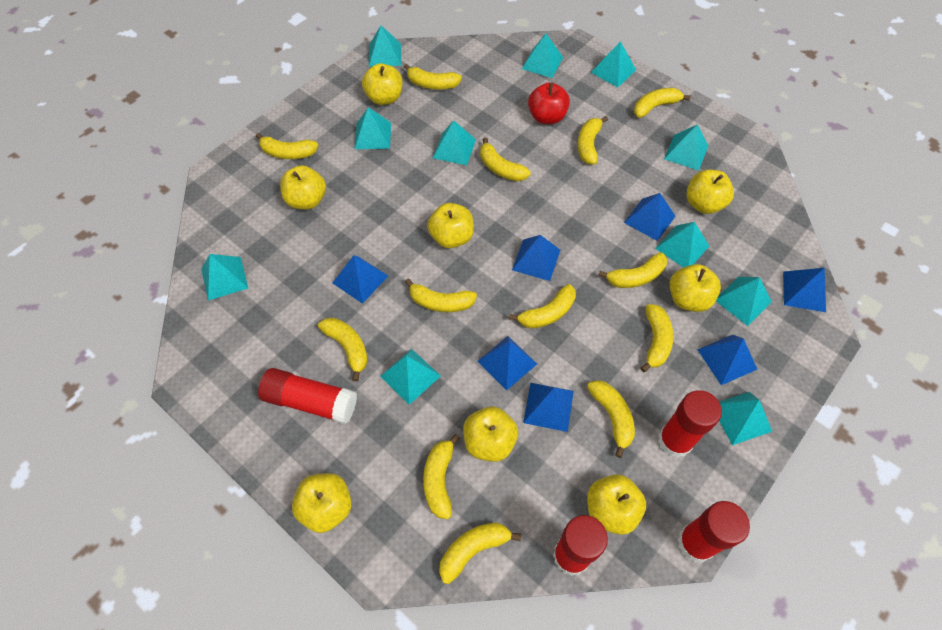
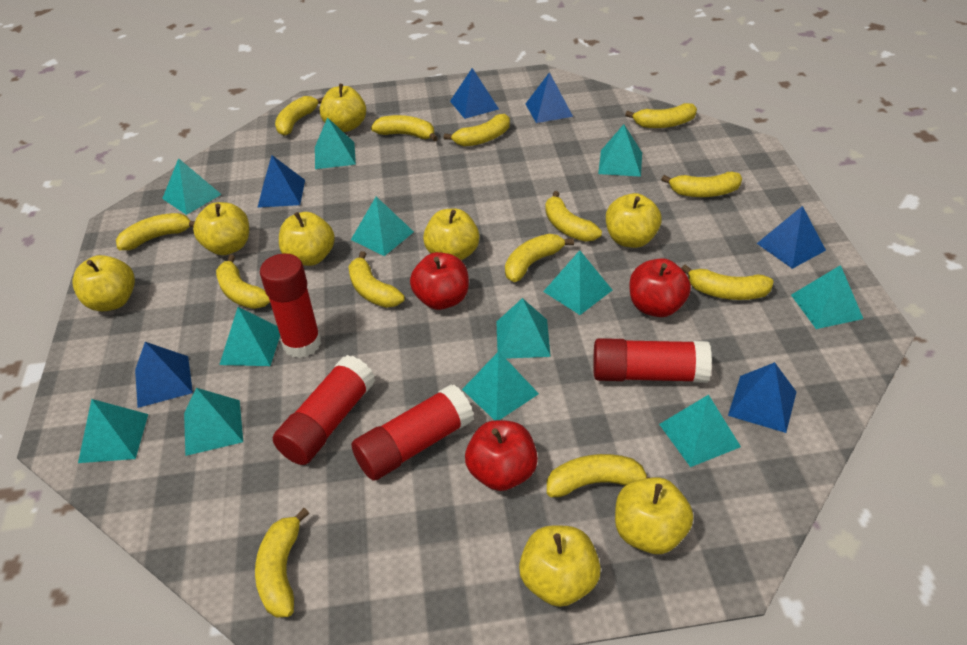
blue pyramid: 7 -> 6
red apple: 1 -> 3
turquoise pyramid: 11 -> 12

